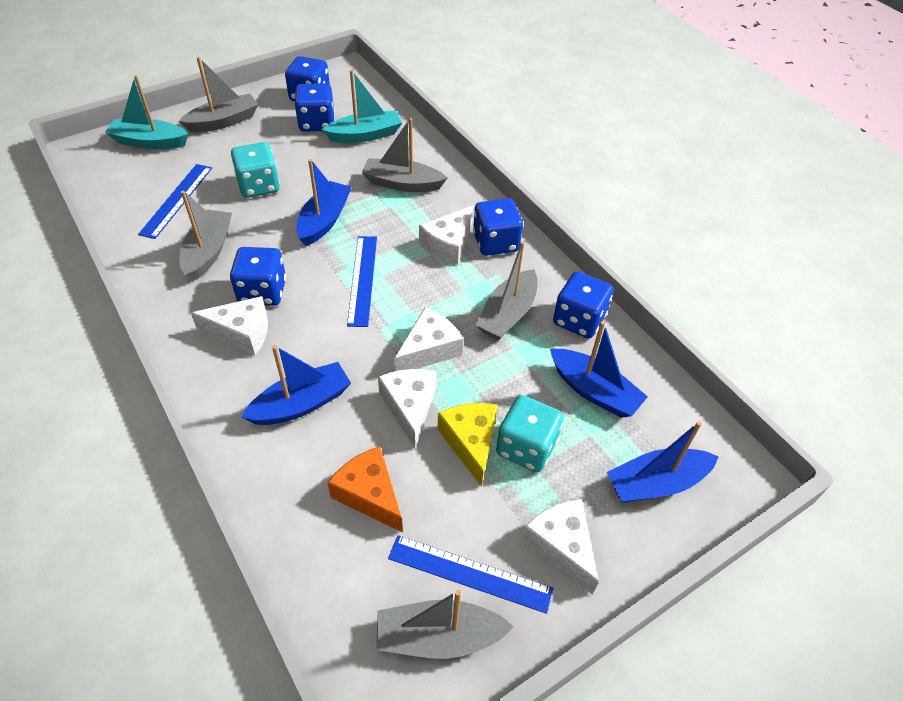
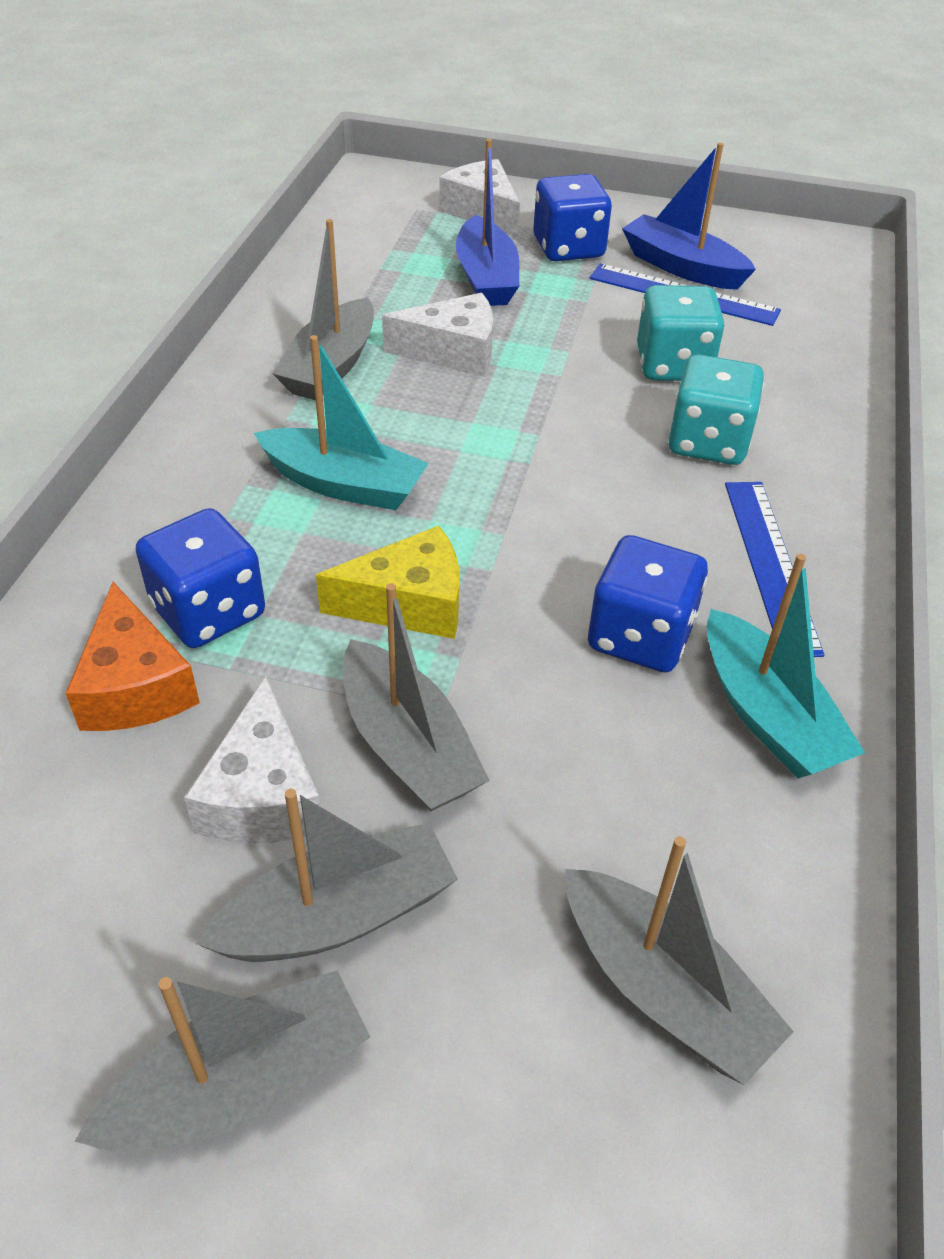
blue boat: 4 -> 2
blue dice: 5 -> 3
blue ruler: 3 -> 2
white cheese: 5 -> 3

